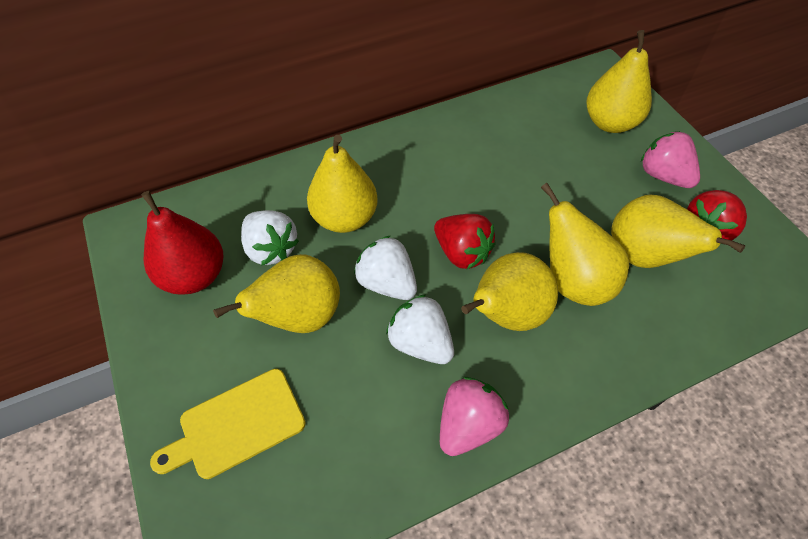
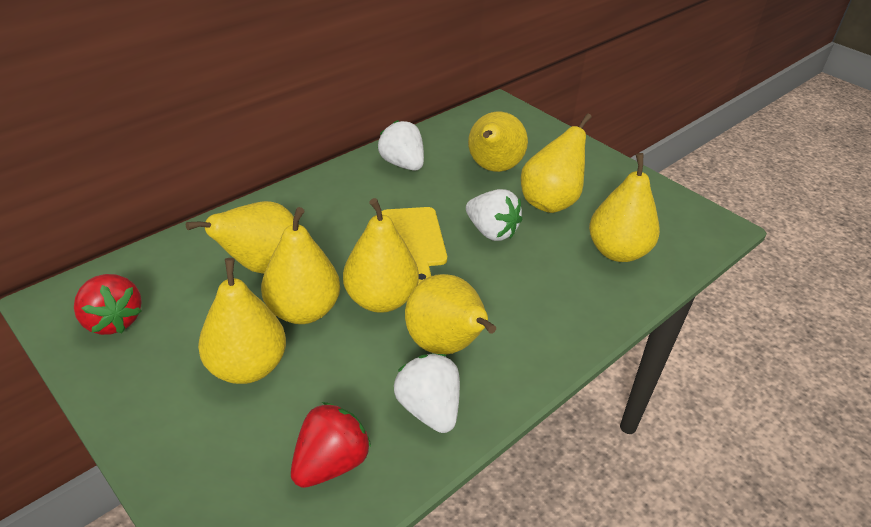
pink strawberry: 2 -> 0
red pear: 1 -> 0
yellow pear: 6 -> 8

